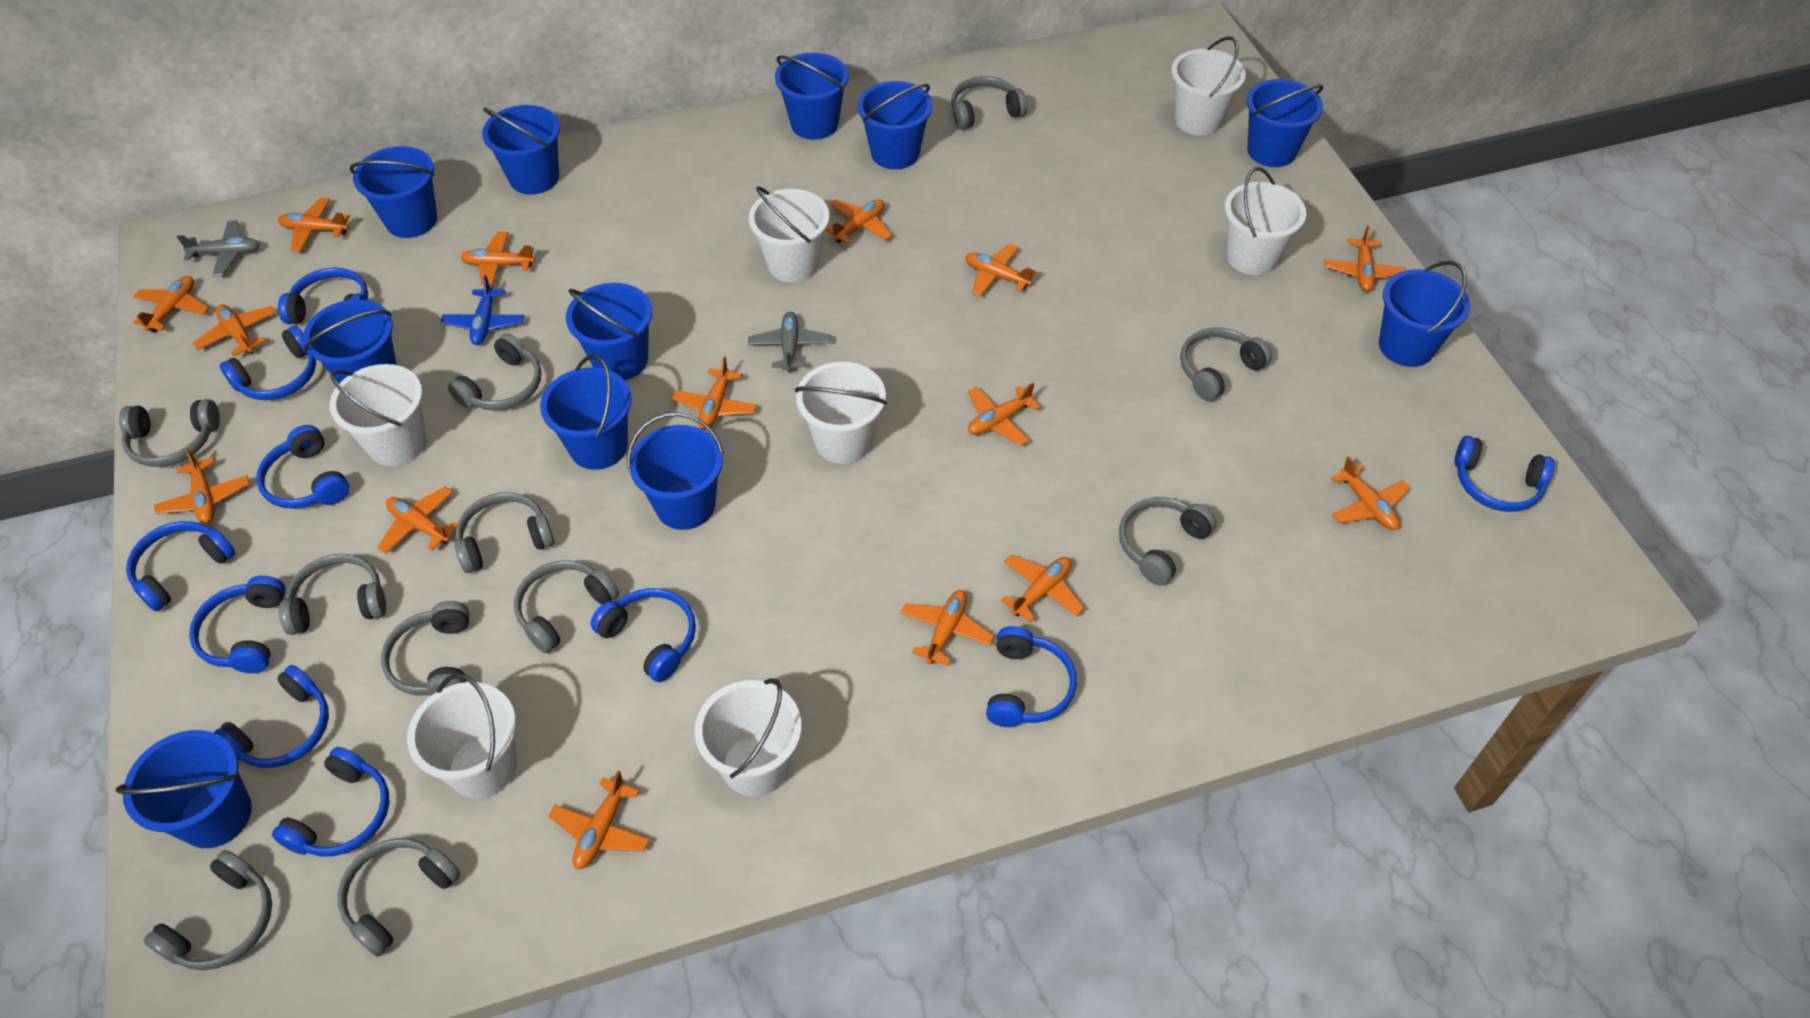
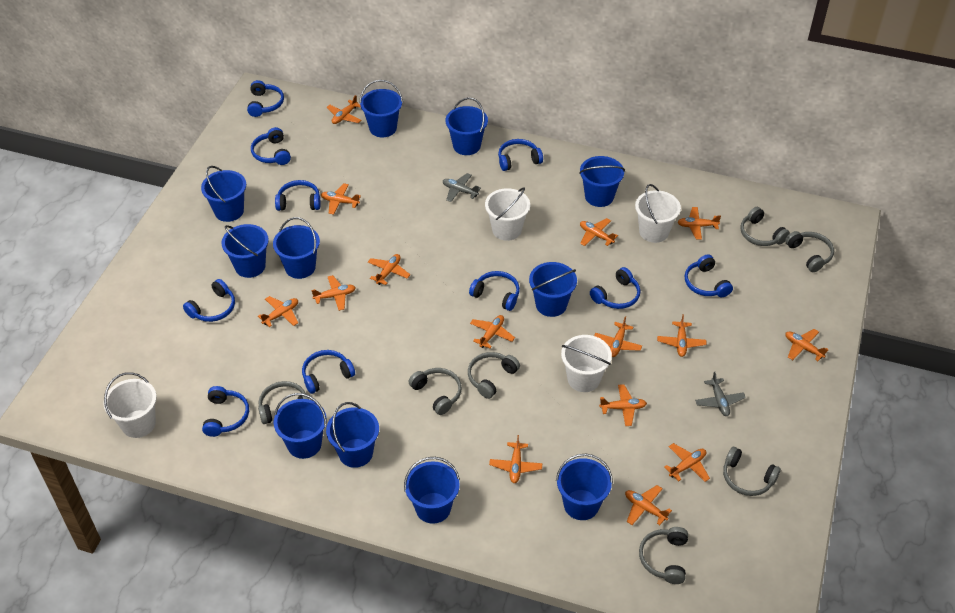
blue plane: 1 -> 0
grey headphones: 11 -> 7
white bucket: 7 -> 4

